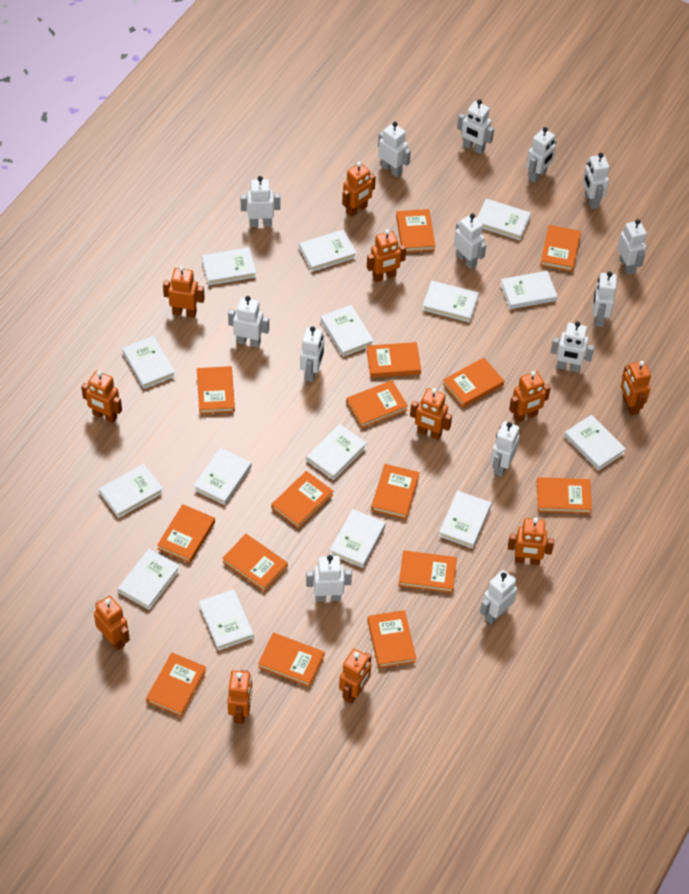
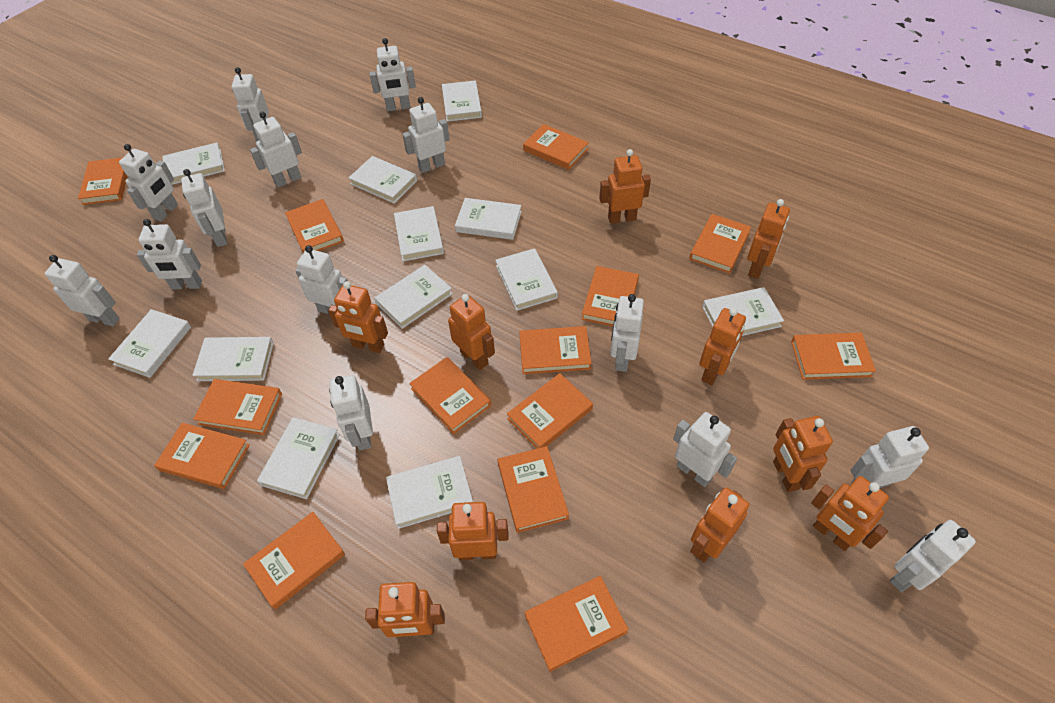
orange book: 15 -> 14
orange robot: 11 -> 10
white book: 15 -> 12

